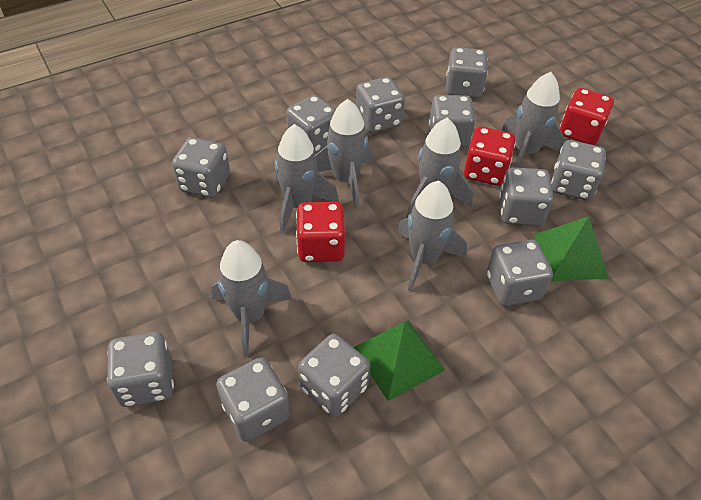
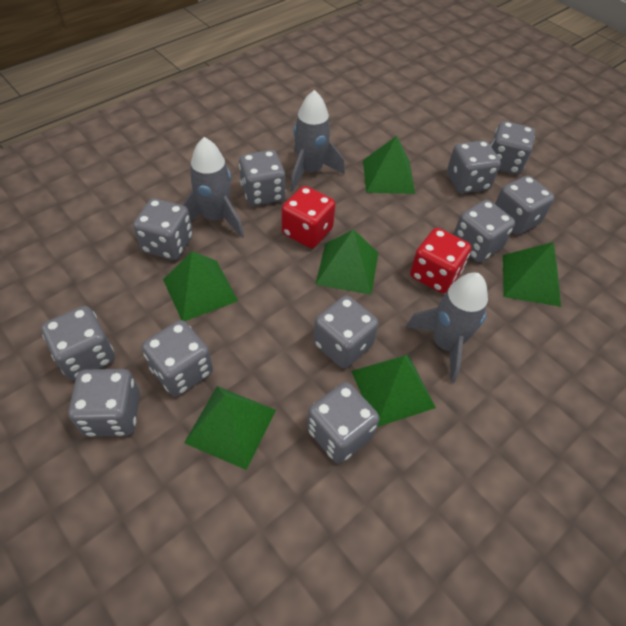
green pyramid: 2 -> 6
grey rocket: 6 -> 3
red dice: 3 -> 2

